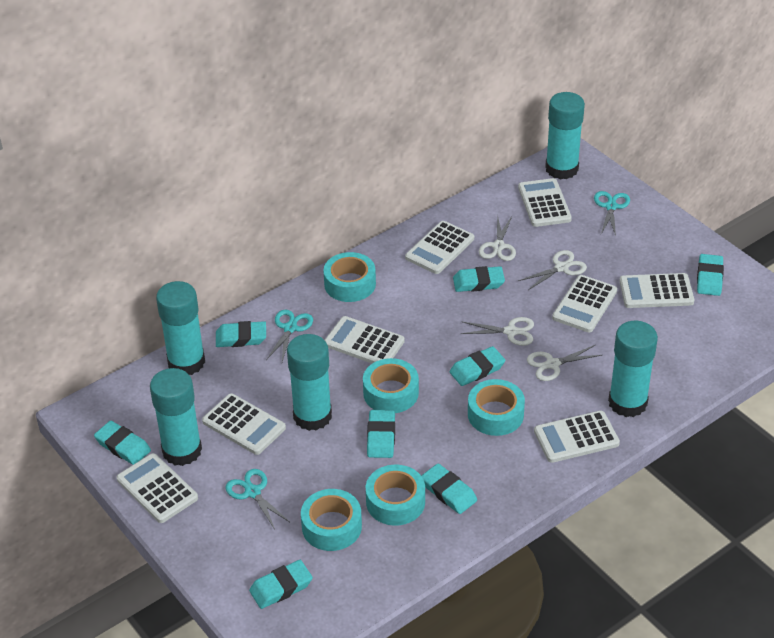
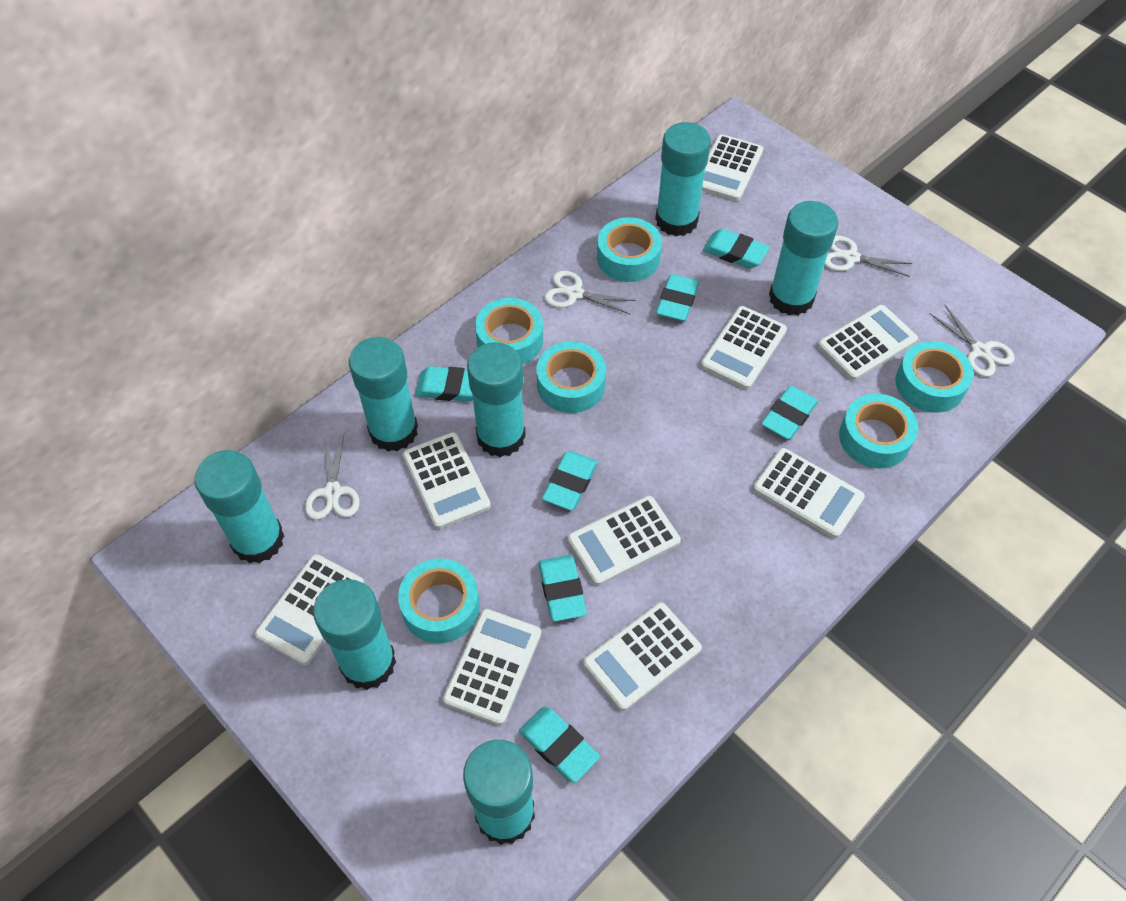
turquoise eraser: 8 -> 7
turquoise glue stick: 5 -> 7
turquoise scissors: 3 -> 0
turquoise tape: 5 -> 6
white calculator: 8 -> 9

